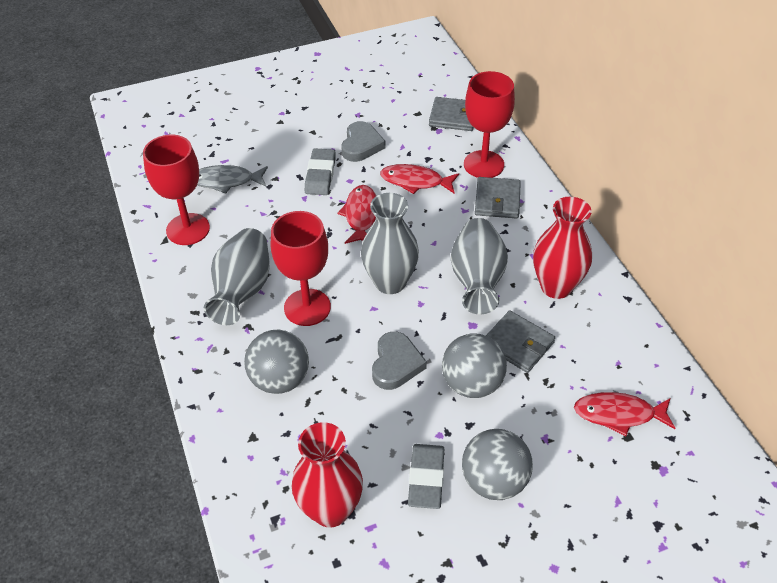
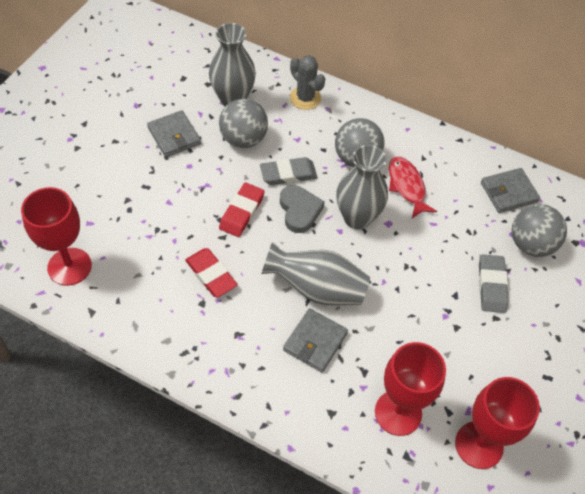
grey cactus: 0 -> 1
grey fish: 1 -> 0
grey heart: 2 -> 1
red eraser: 0 -> 2
red fish: 3 -> 1
red vase: 2 -> 0

